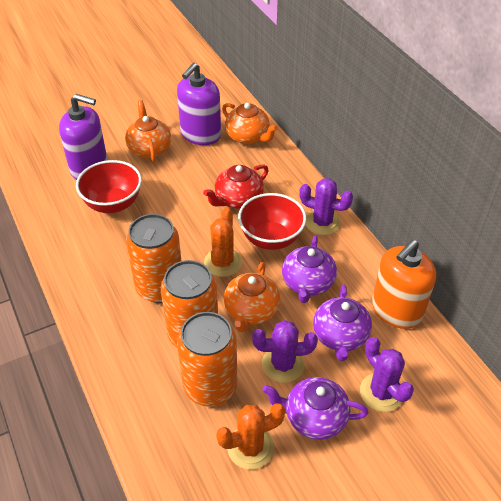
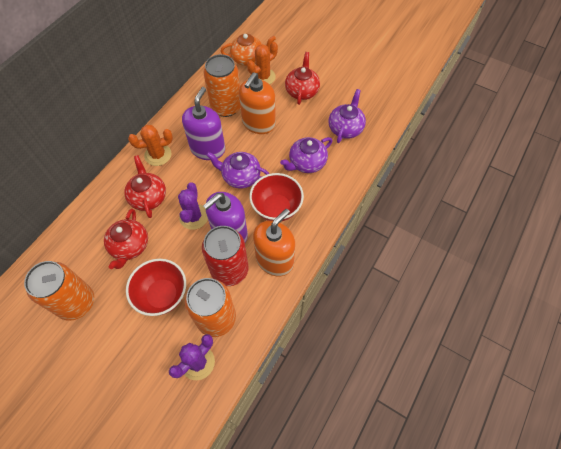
orange soap dispenser: 1 -> 2
orange teapot: 3 -> 1
purple cactus: 3 -> 2
red can: 0 -> 1
red teapot: 1 -> 3

